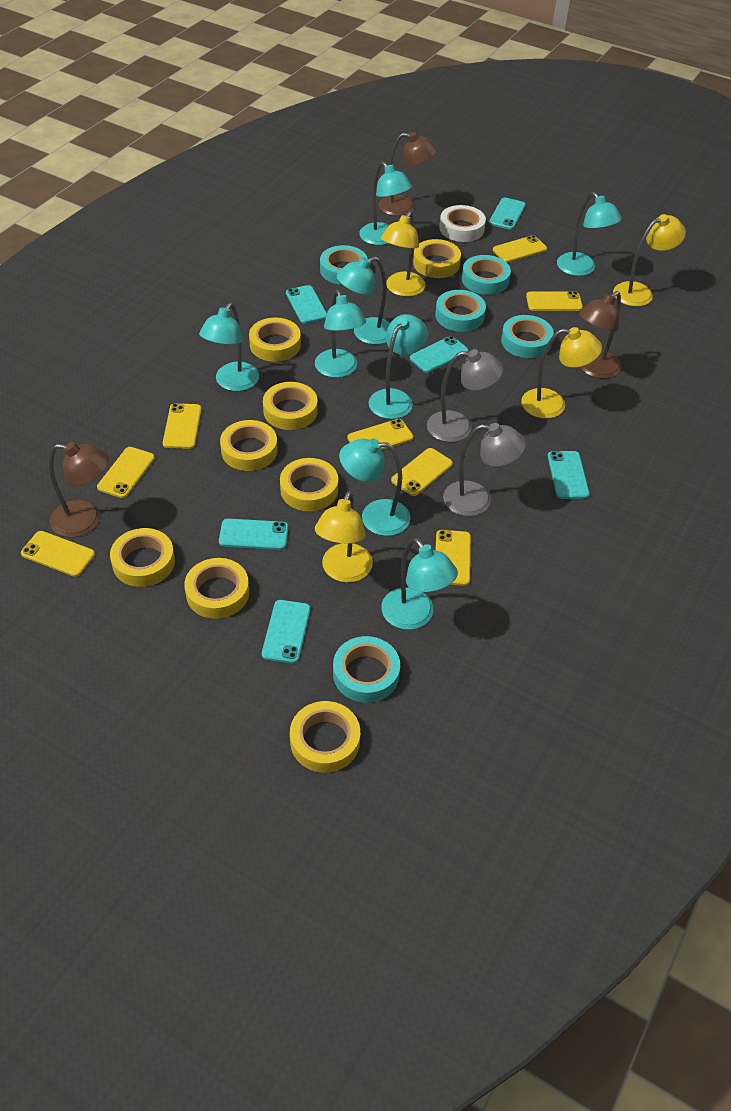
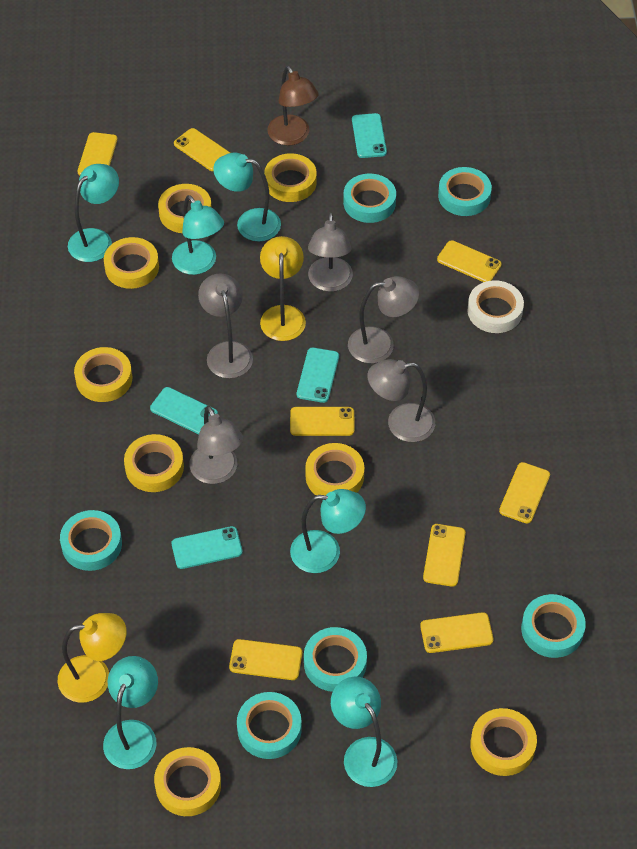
brown lamp: 3 -> 1
grey lamp: 2 -> 5
turquoise lamp: 8 -> 6
turquoise phone: 6 -> 4
turquoise tape: 5 -> 6
yellow lamp: 4 -> 2

